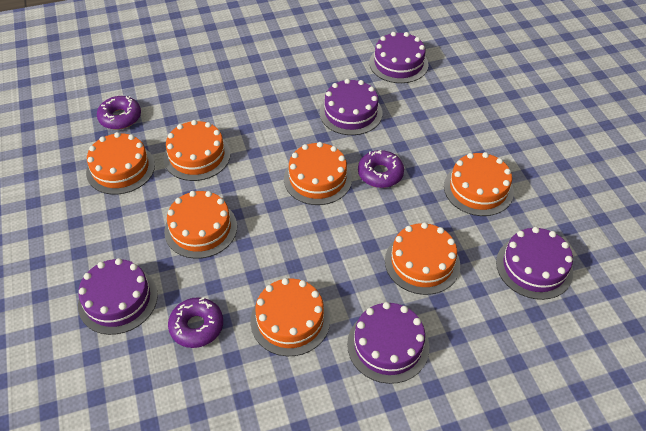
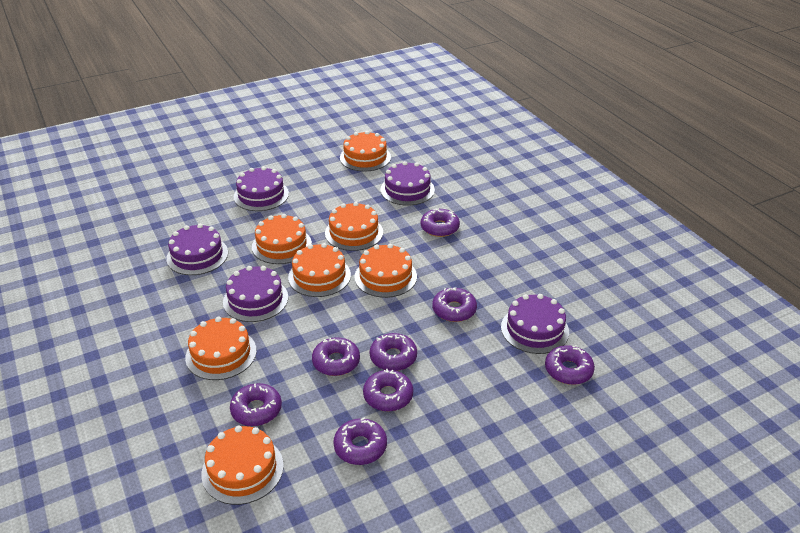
purple donut: 3 -> 8

